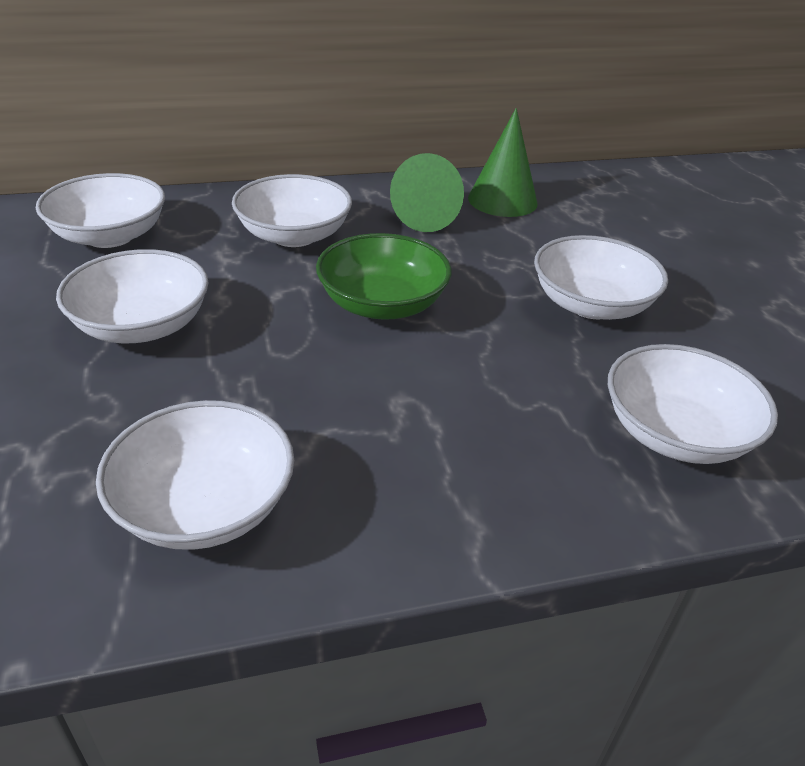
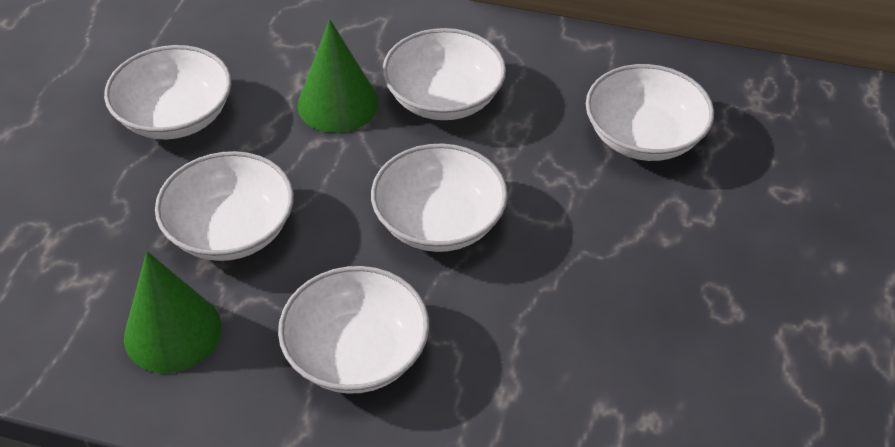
green bowl: 1 -> 0

